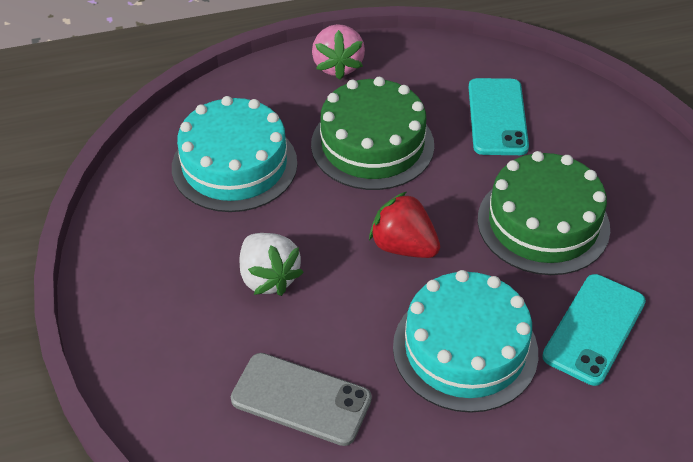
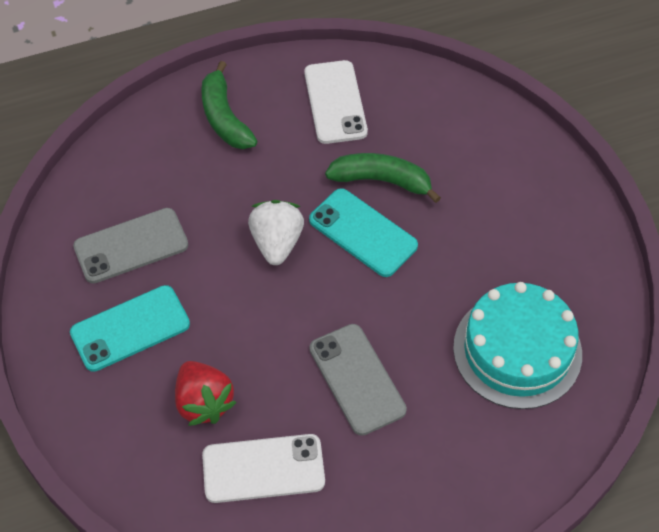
green banana: 0 -> 2
green cake: 2 -> 0
grey phone: 1 -> 2
pink strawberry: 1 -> 0
turquoise cake: 2 -> 1
white phone: 0 -> 2

